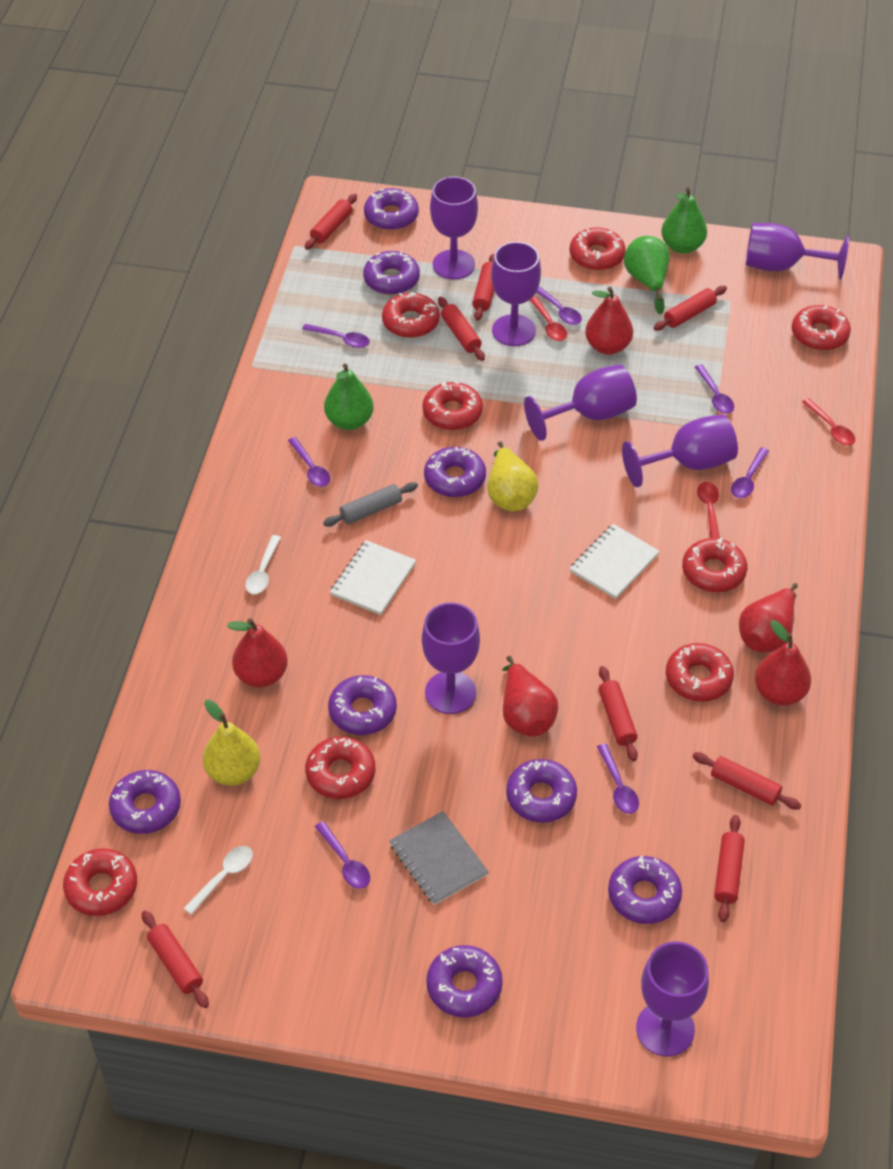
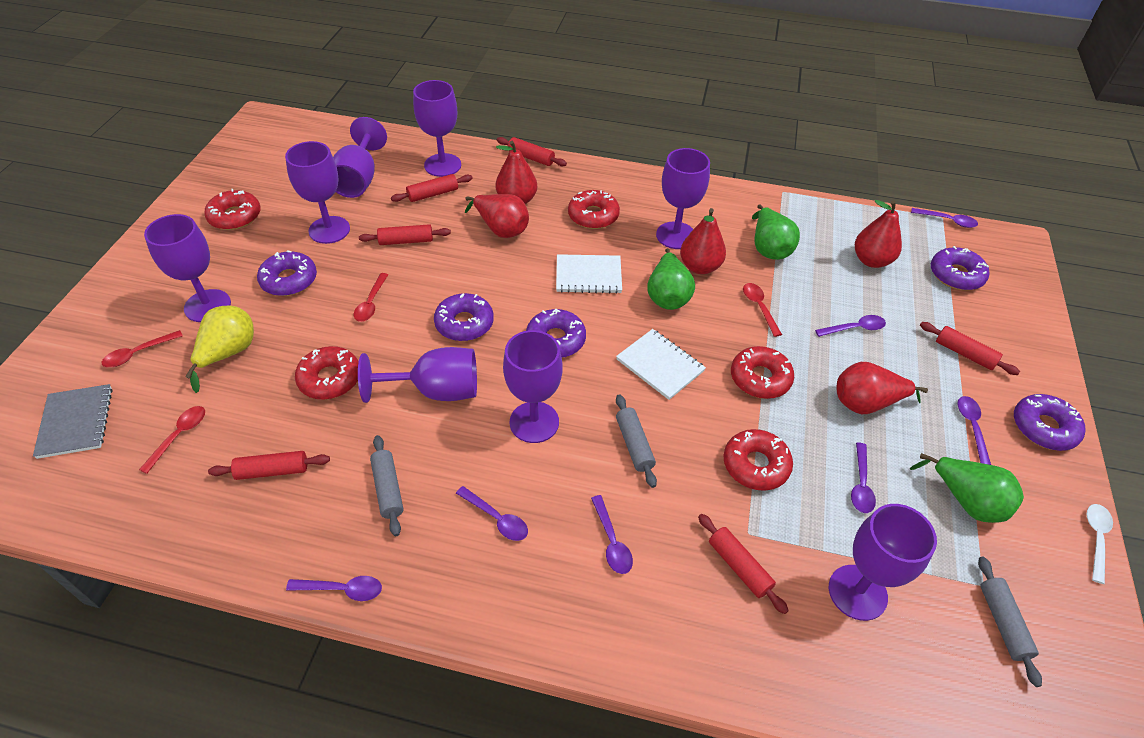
grey rolling pin: 1 -> 3
purple donut: 8 -> 5
purple goblet: 7 -> 8
red donut: 8 -> 5
red rolling pin: 8 -> 6
red spoon: 3 -> 4
white spoon: 2 -> 1
yellow pear: 2 -> 1

